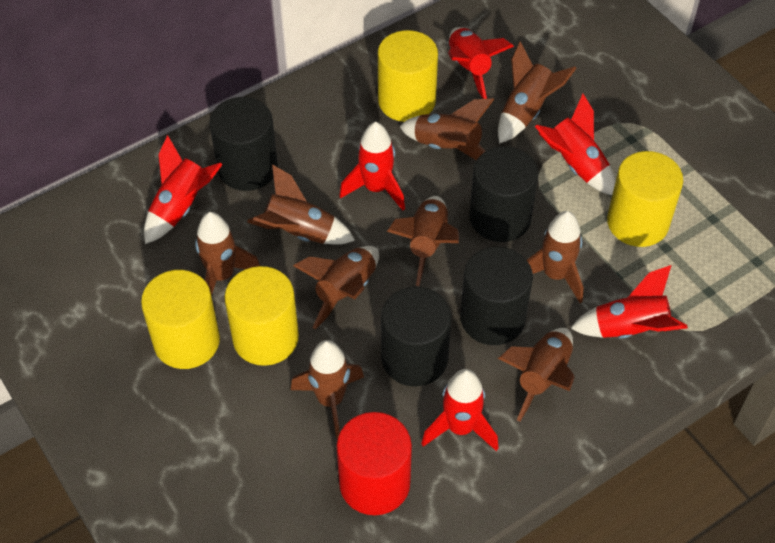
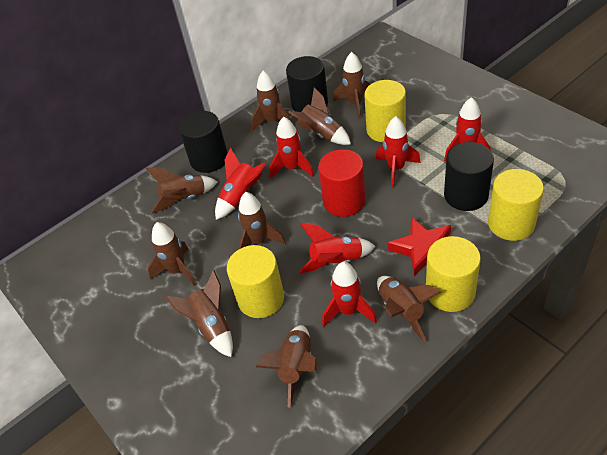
black cylinder: 4 -> 3
red star: 0 -> 1

